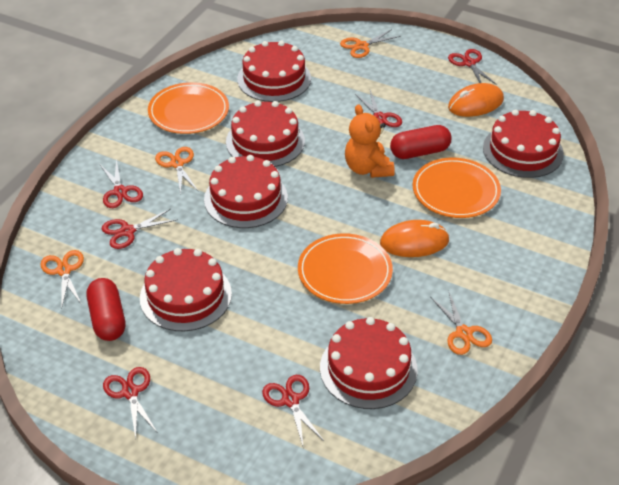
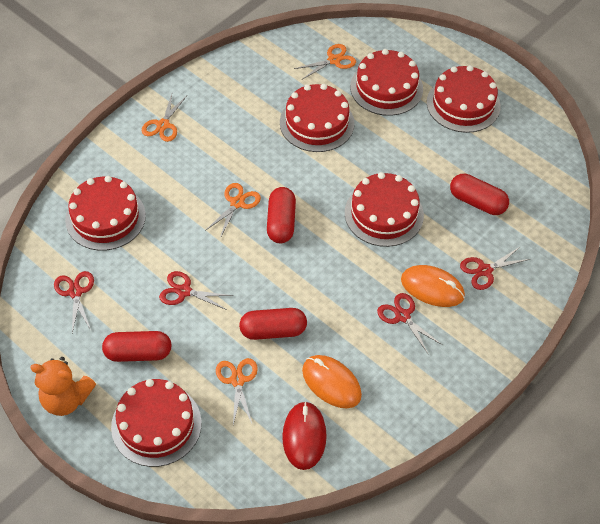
orange plate: 3 -> 0
red capsule: 2 -> 4
red mouse: 0 -> 1
red scissors: 6 -> 4

